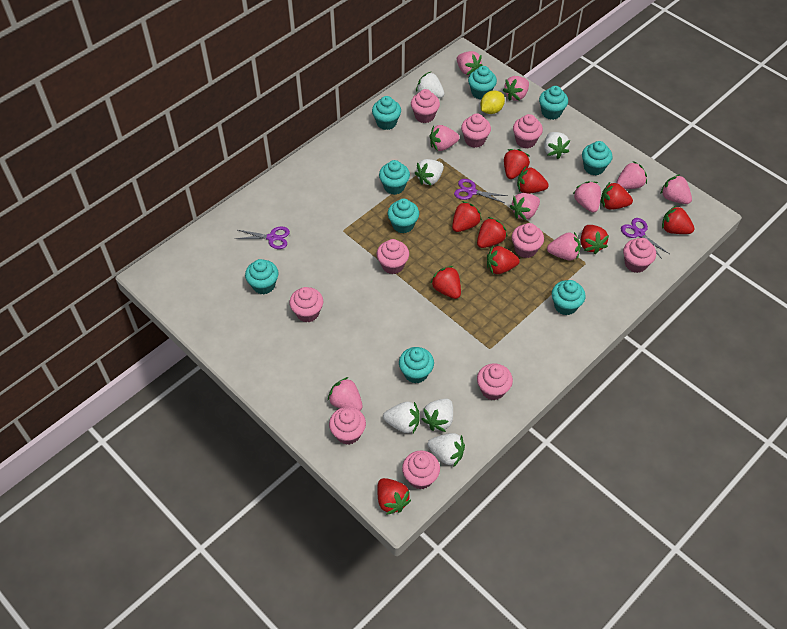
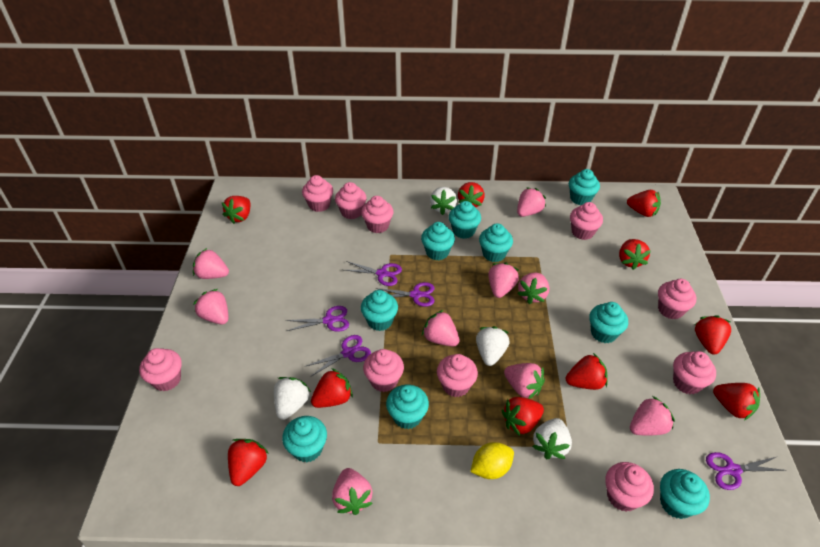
purple scissors: 3 -> 5
white strawberry: 6 -> 4

